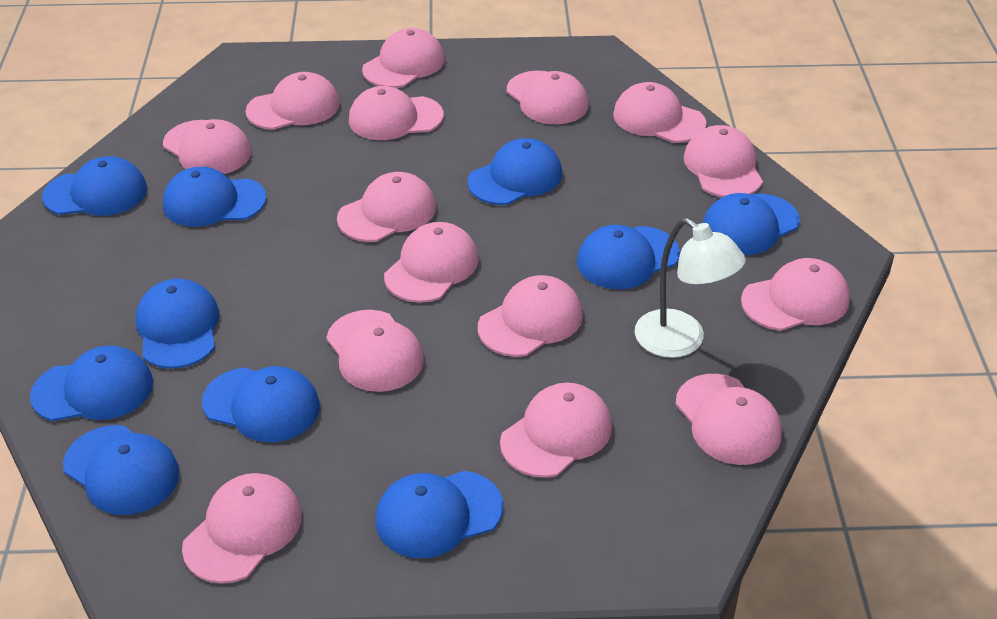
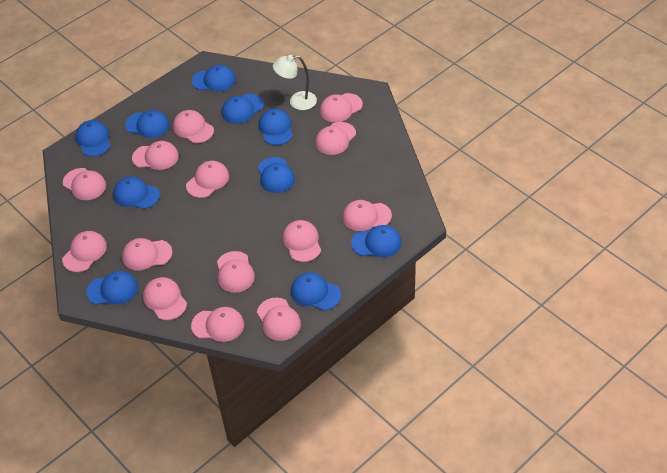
pink cap: 15 -> 14

